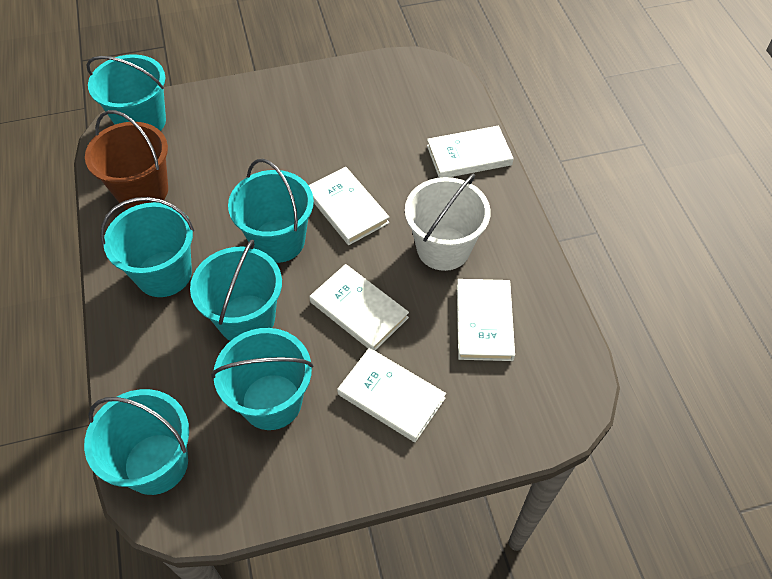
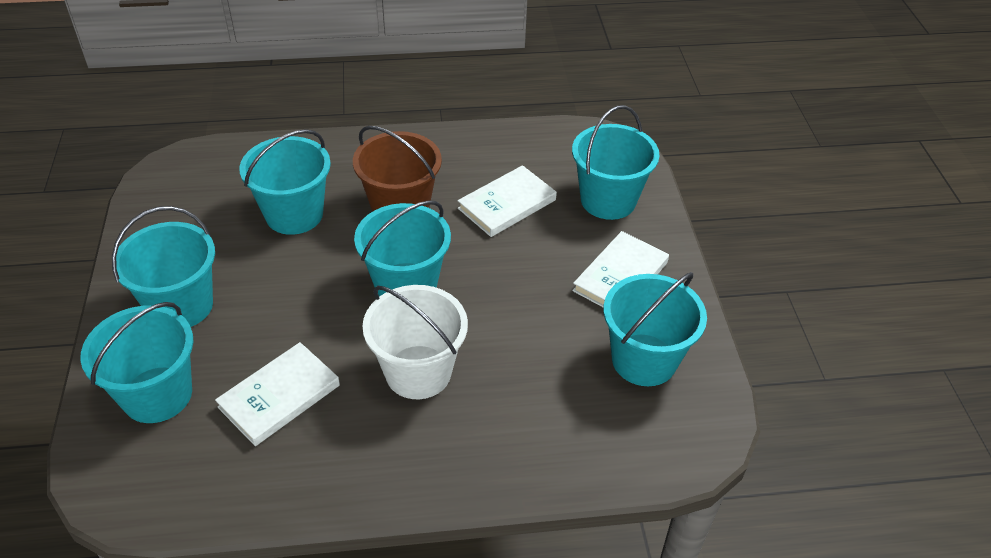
white book: 5 -> 3

